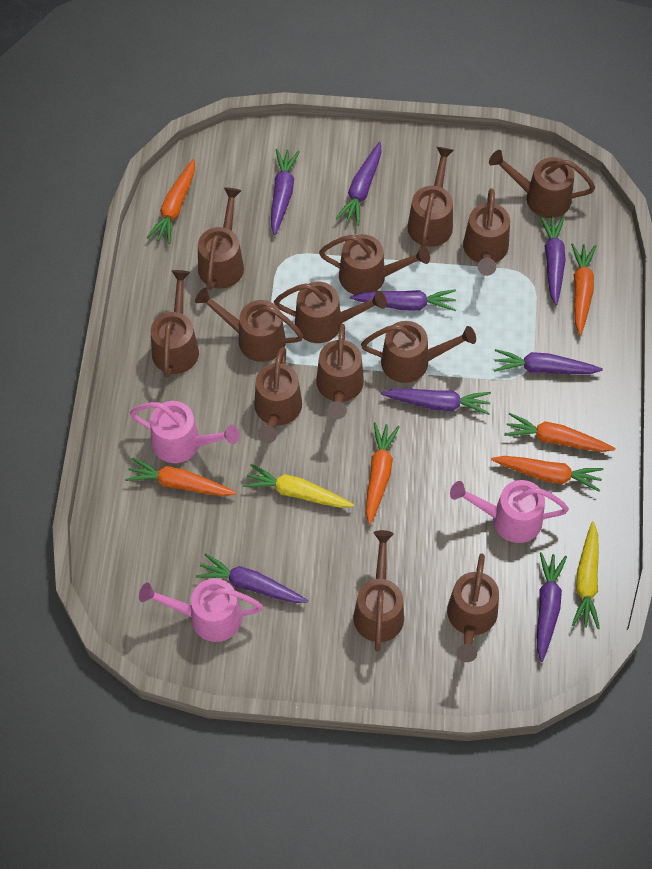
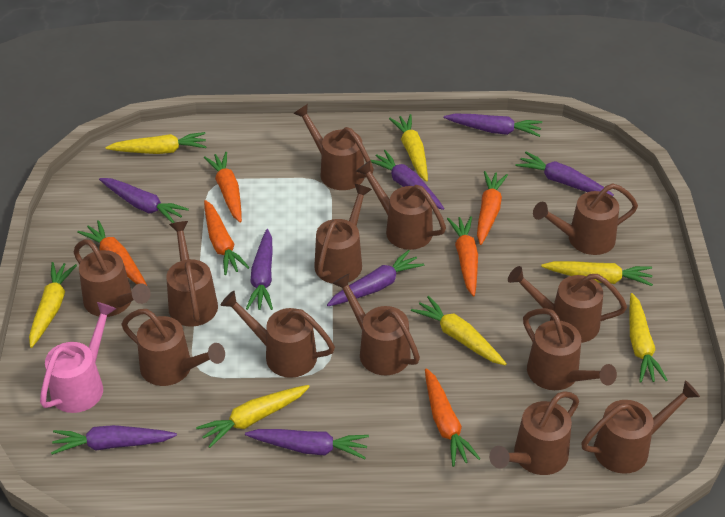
pink watering can: 3 -> 1
yellow carrot: 2 -> 7

